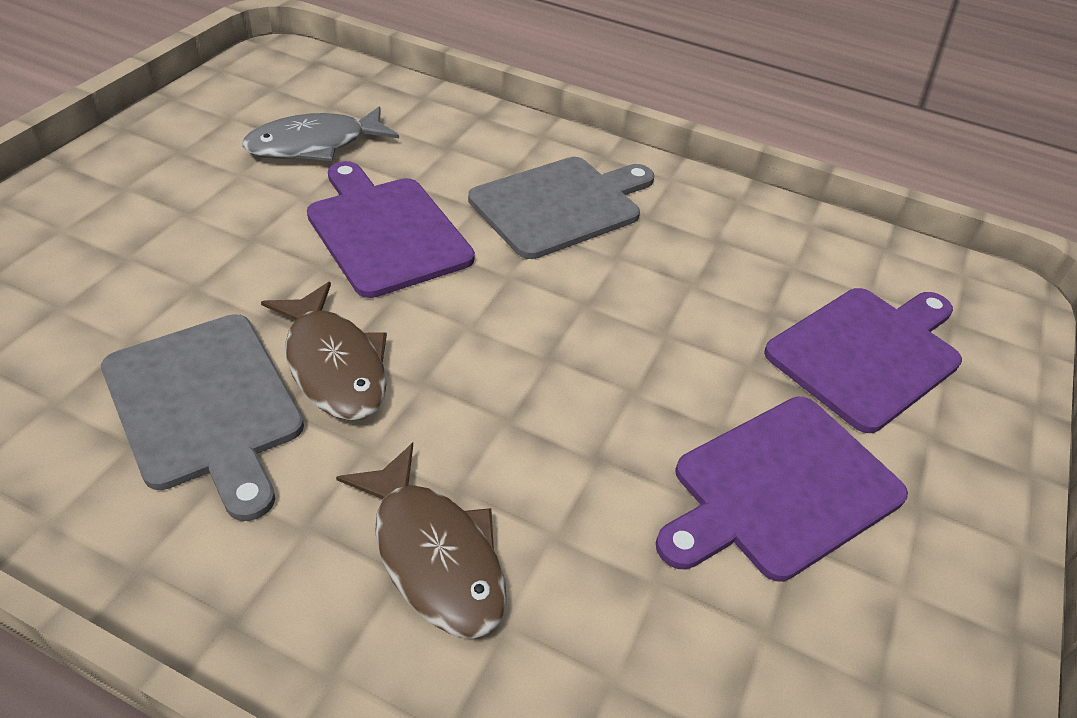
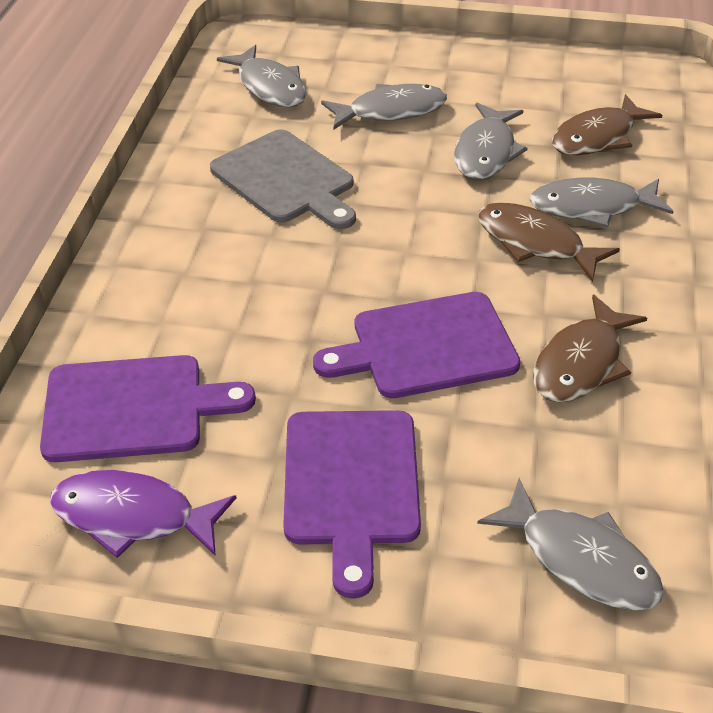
brown fish: 2 -> 3
grey cutting board: 2 -> 1
grey fish: 1 -> 5
purple fish: 0 -> 1

